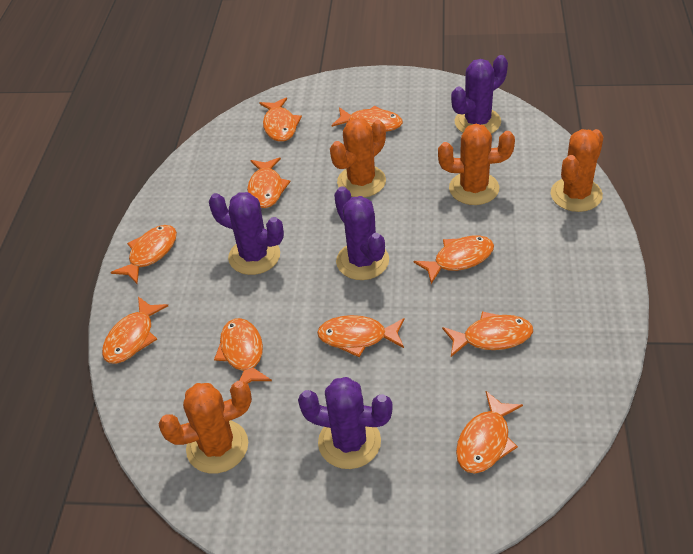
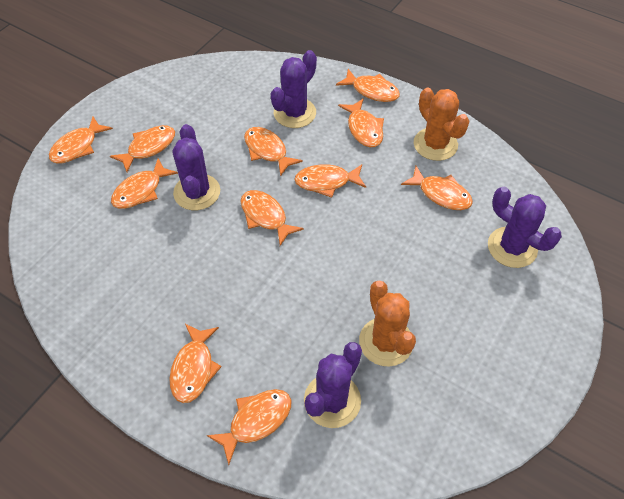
orange cactus: 4 -> 2
orange fish: 10 -> 11

